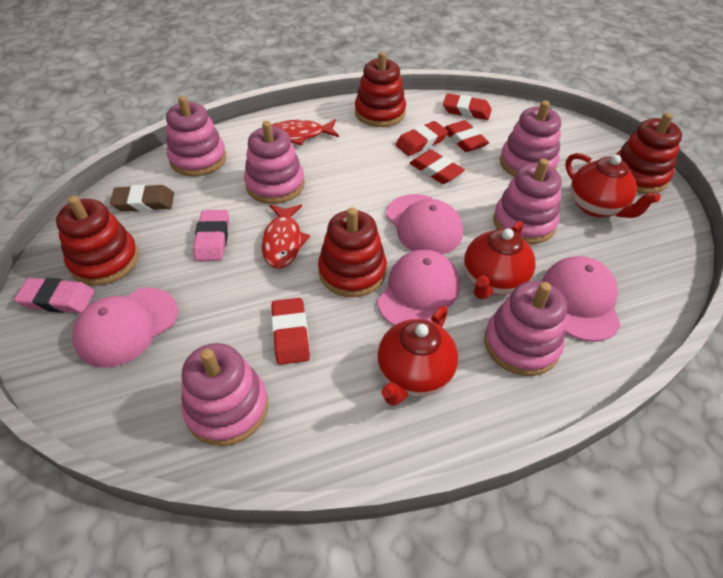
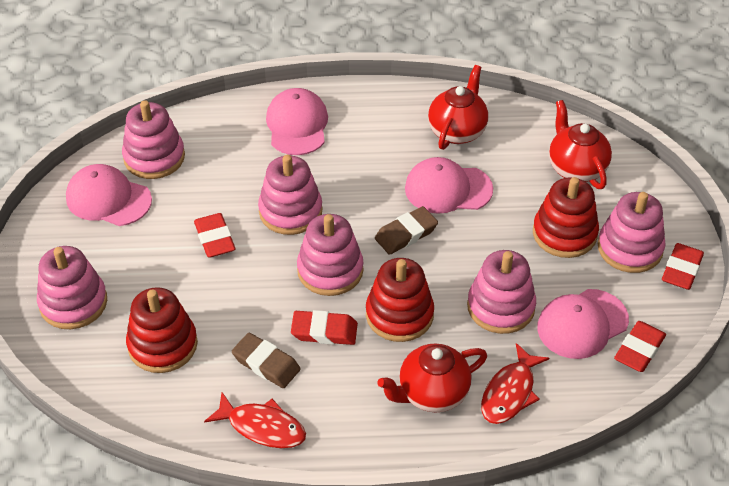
brown eraser: 1 -> 2
pink eraser: 2 -> 0
red eraser: 5 -> 4
red stacking toy: 4 -> 3

